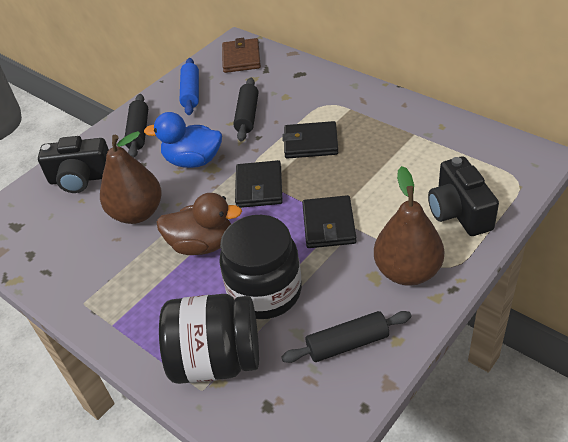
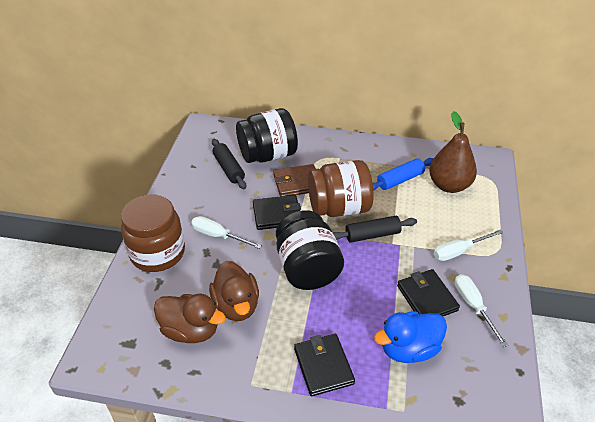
black camera: 2 -> 0
black rolling pin: 3 -> 2
brown duck: 1 -> 2
brown jar: 0 -> 2
brown pear: 2 -> 1
white screwdriver: 0 -> 3

